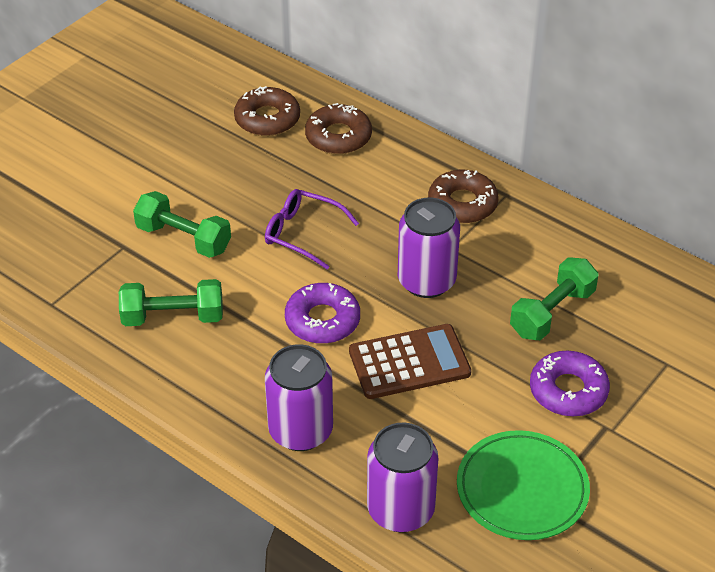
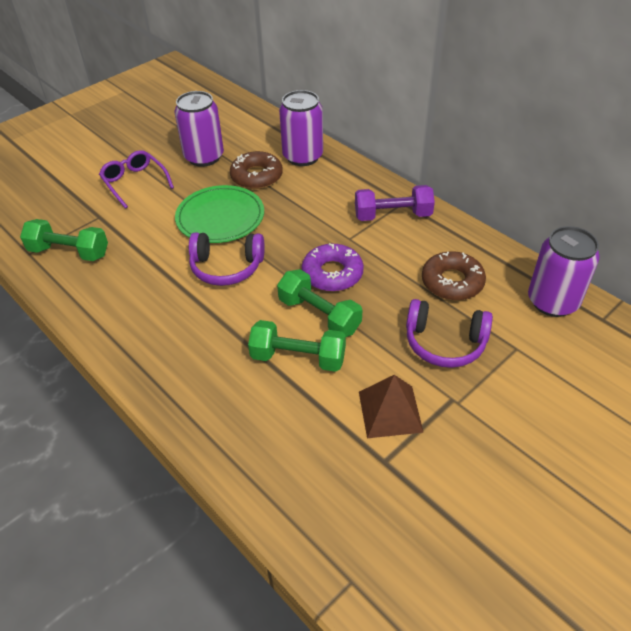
brown calculator: 1 -> 0
brown donut: 3 -> 2
brown pyramid: 0 -> 1
purple donut: 2 -> 1
purple dumbbell: 0 -> 1
purple headphones: 0 -> 2

